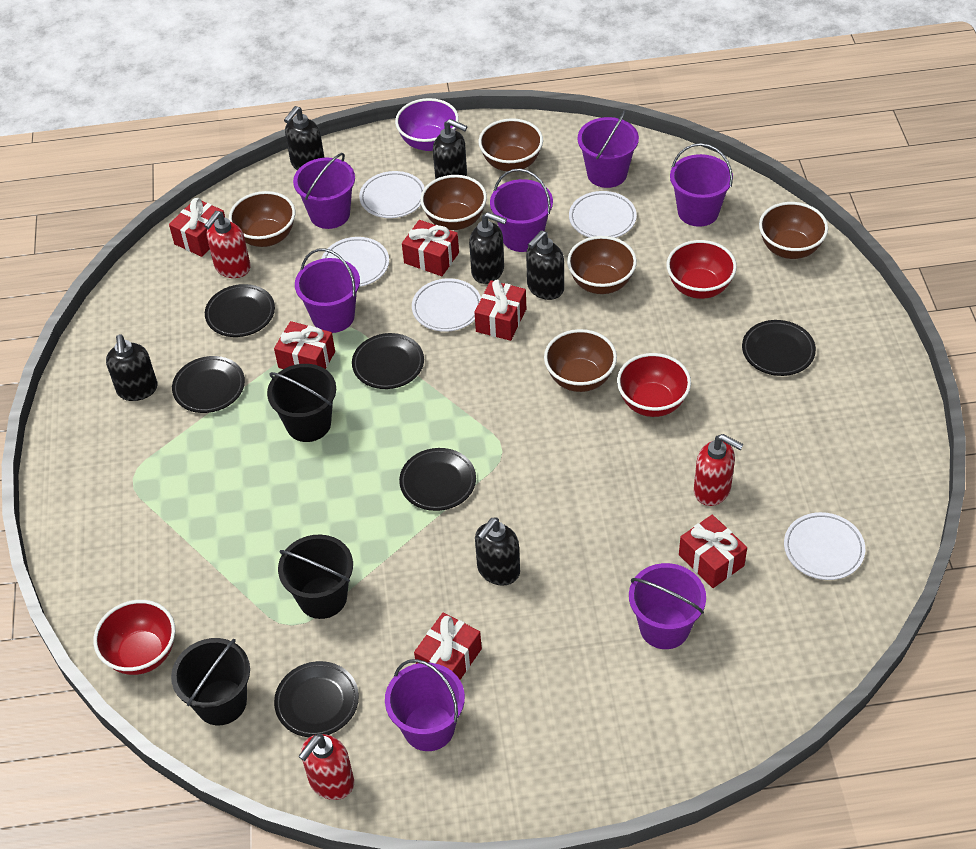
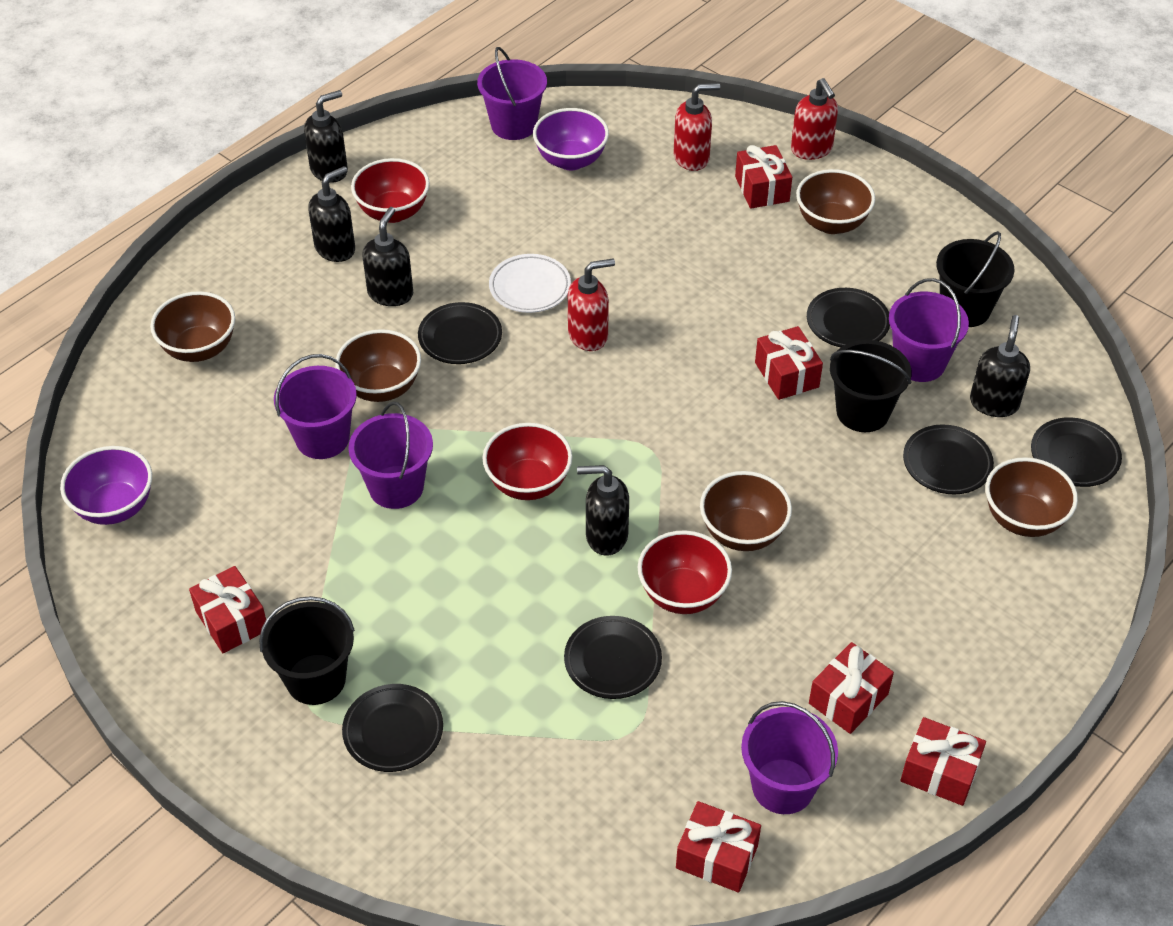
black soap dispenser: 6 -> 5
brown bowl: 6 -> 5
purple bowl: 1 -> 2
purple bucket: 7 -> 5
white plate: 5 -> 1

